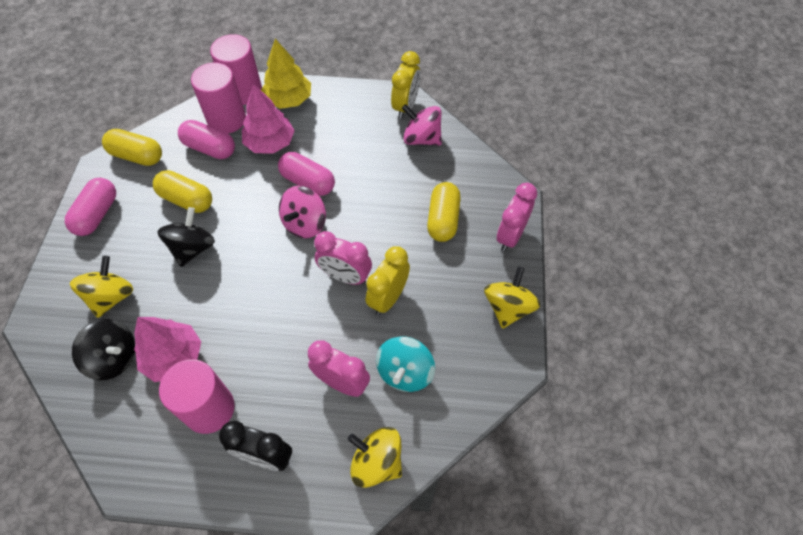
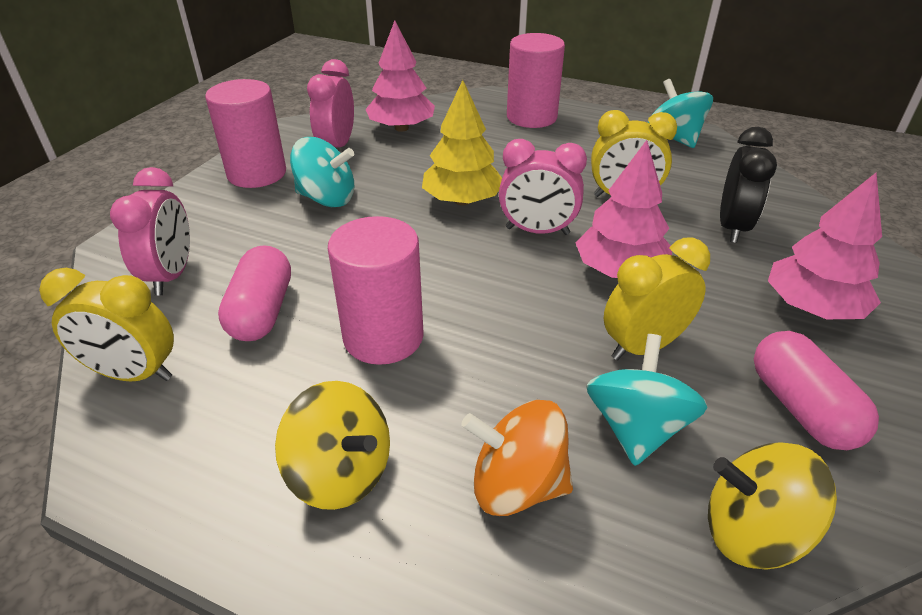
black spinning top: 2 -> 0
orange spinning top: 0 -> 1
pink capsule: 3 -> 2
pink spinning top: 2 -> 0
pink tree: 2 -> 3
turquoise spinning top: 1 -> 3
yellow capsule: 3 -> 0
yellow clock: 2 -> 3
yellow spinning top: 3 -> 2

